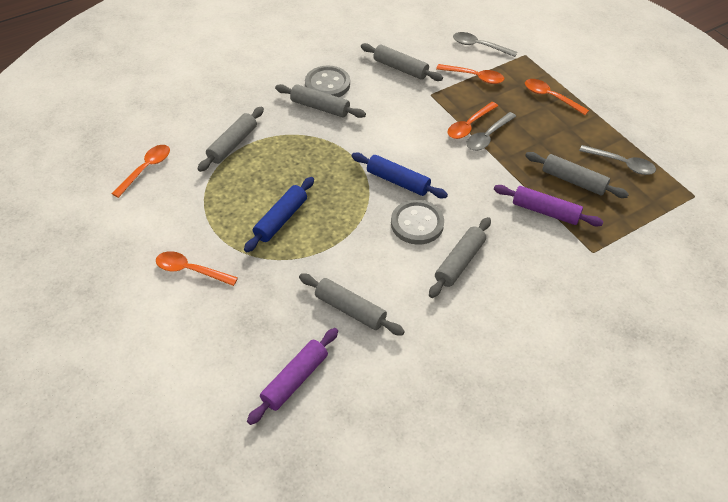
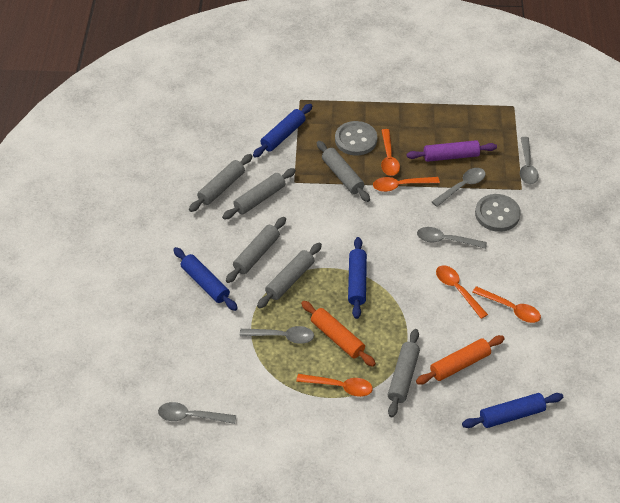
blue rolling pin: 2 -> 4
grey spoon: 3 -> 5
orange rolling pin: 0 -> 2
purple rolling pin: 2 -> 1

